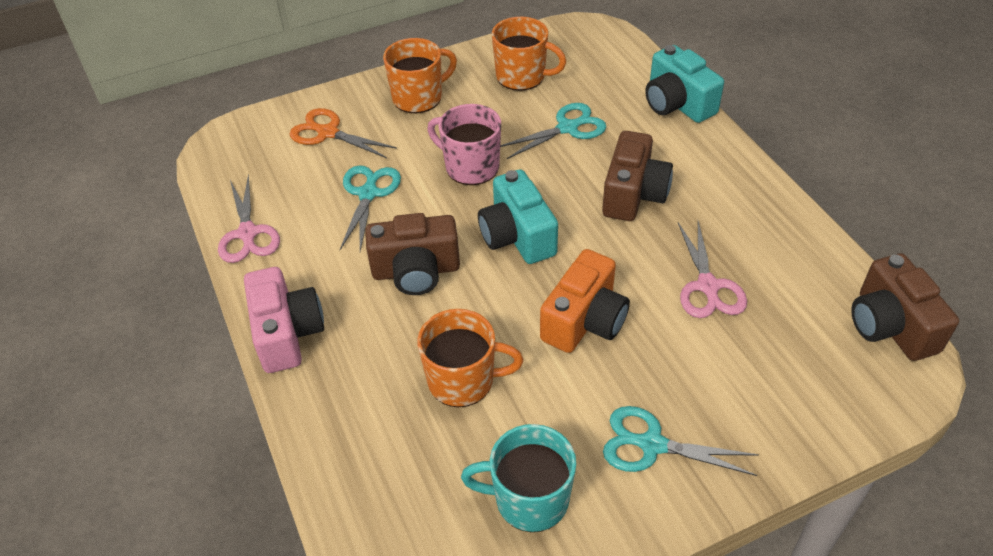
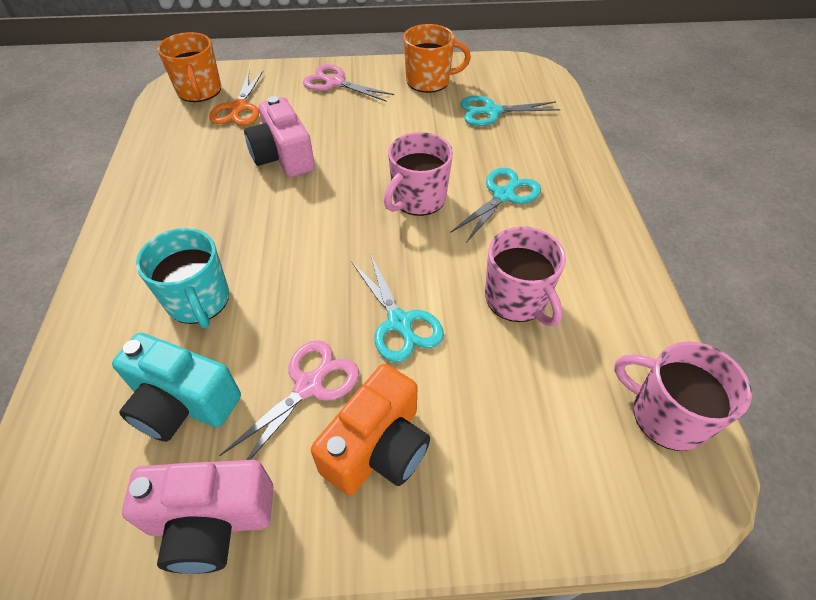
brown camera: 3 -> 0
orange mug: 3 -> 2
pink camera: 1 -> 2
pink mug: 1 -> 3
turquoise camera: 2 -> 1

